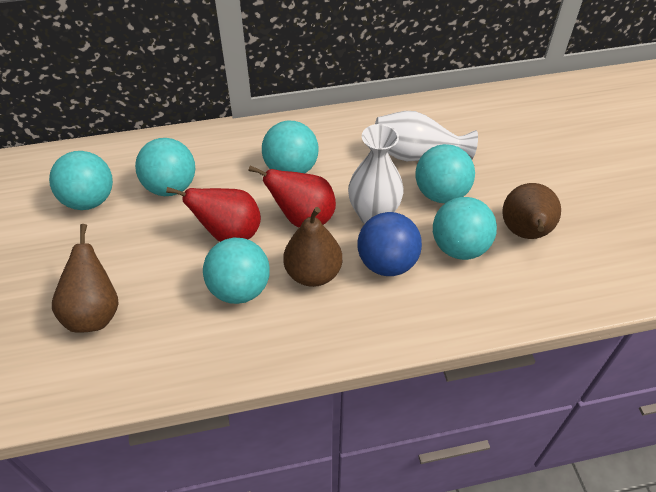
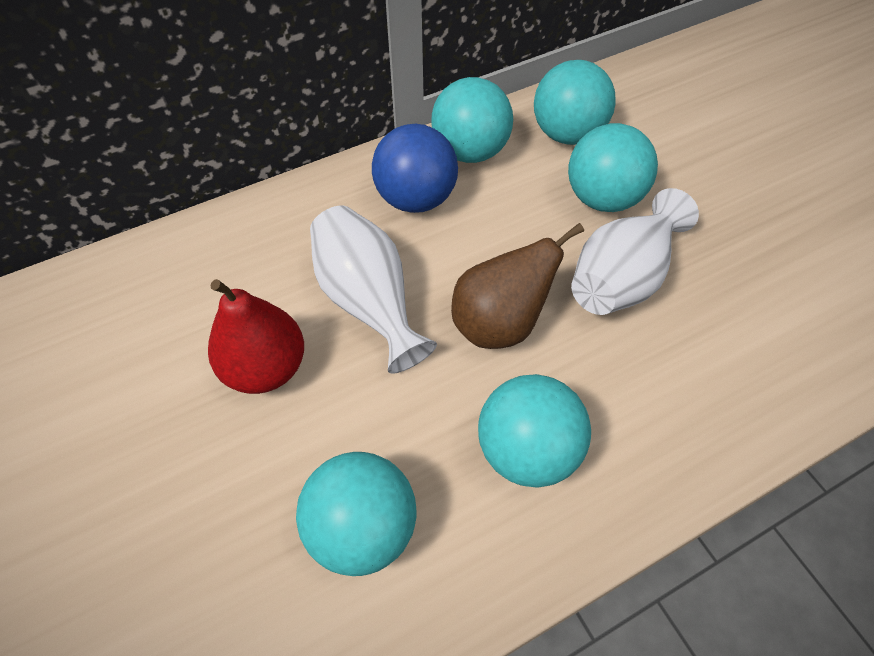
brown pear: 3 -> 1
red pear: 2 -> 1
turquoise ball: 6 -> 5

